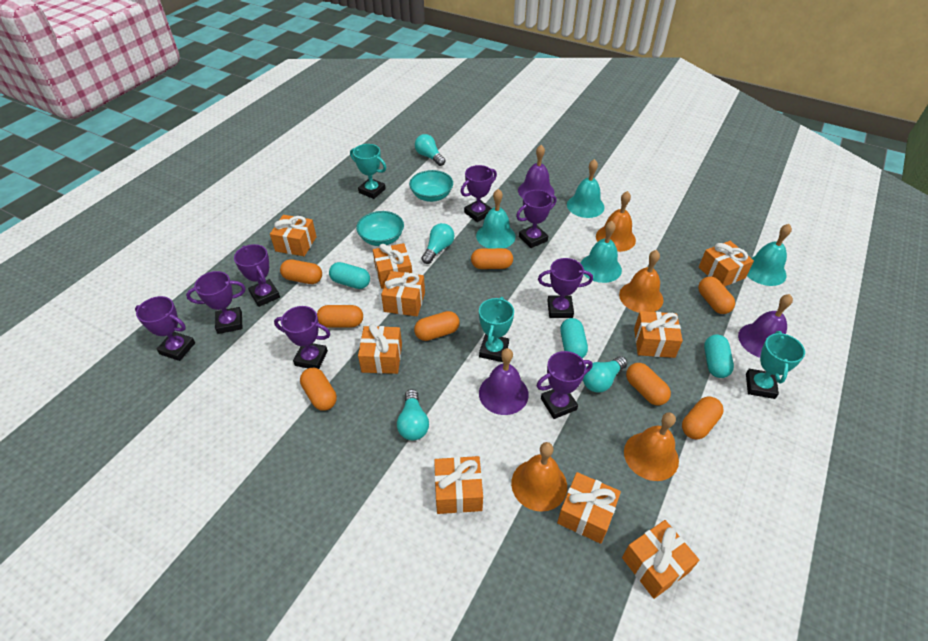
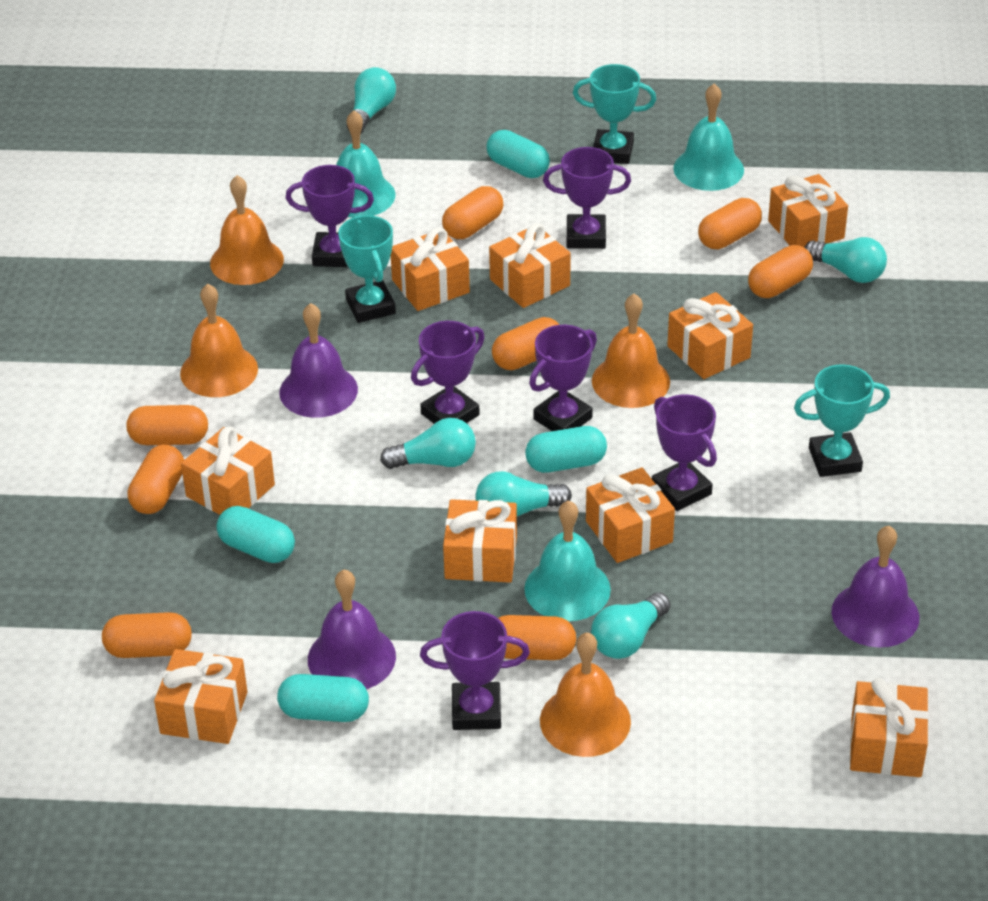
purple trophy: 8 -> 6
turquoise bell: 4 -> 3
turquoise bowl: 2 -> 0
turquoise capsule: 3 -> 4
turquoise light bulb: 4 -> 5

